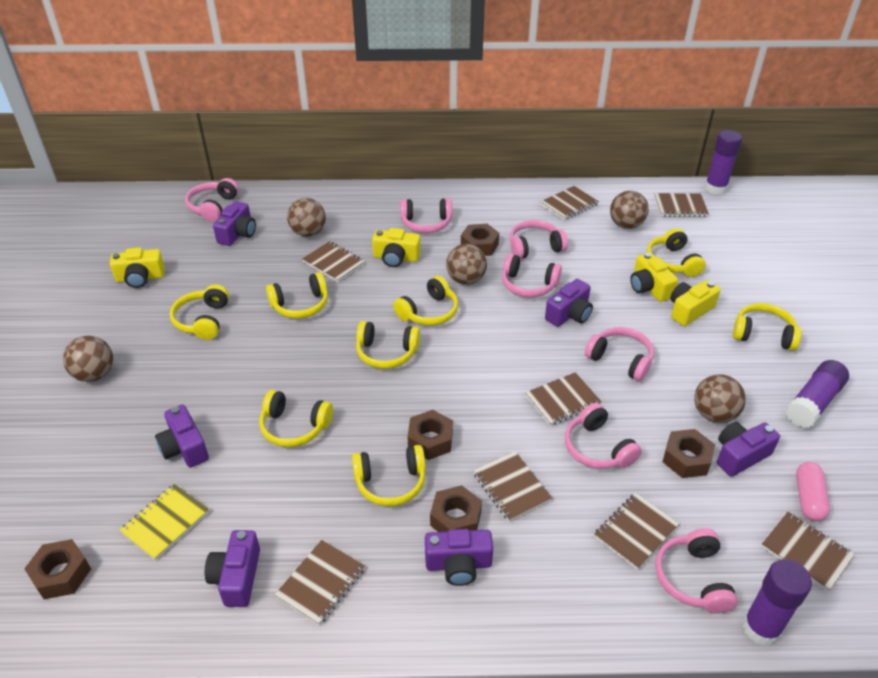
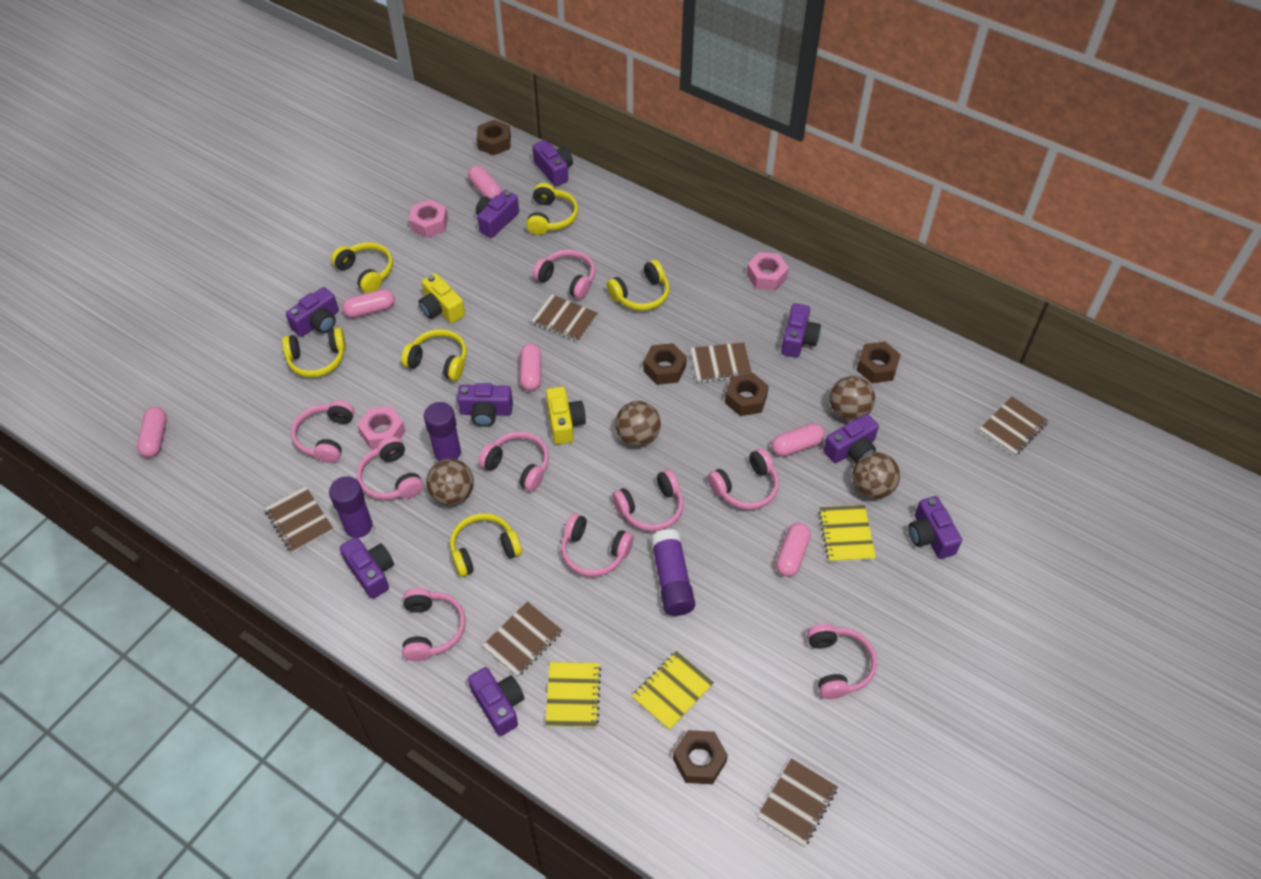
brown ball: 5 -> 4
brown notebook: 8 -> 6
pink capsule: 1 -> 6
pink headphones: 7 -> 9
pink nut: 0 -> 3
purple camera: 6 -> 9
yellow camera: 4 -> 2
yellow headphones: 8 -> 6
yellow notebook: 1 -> 3

